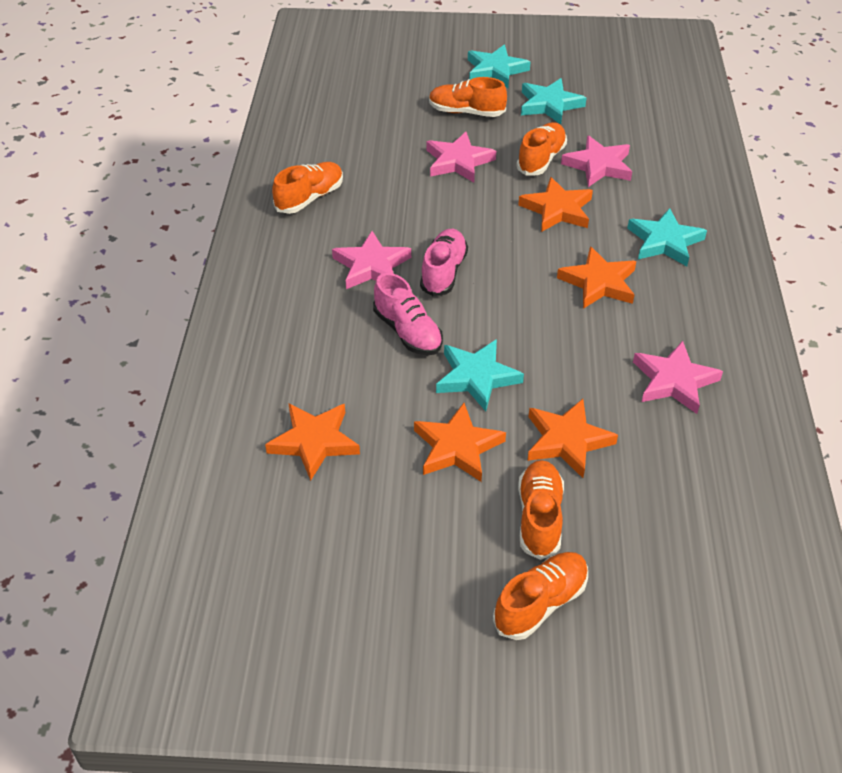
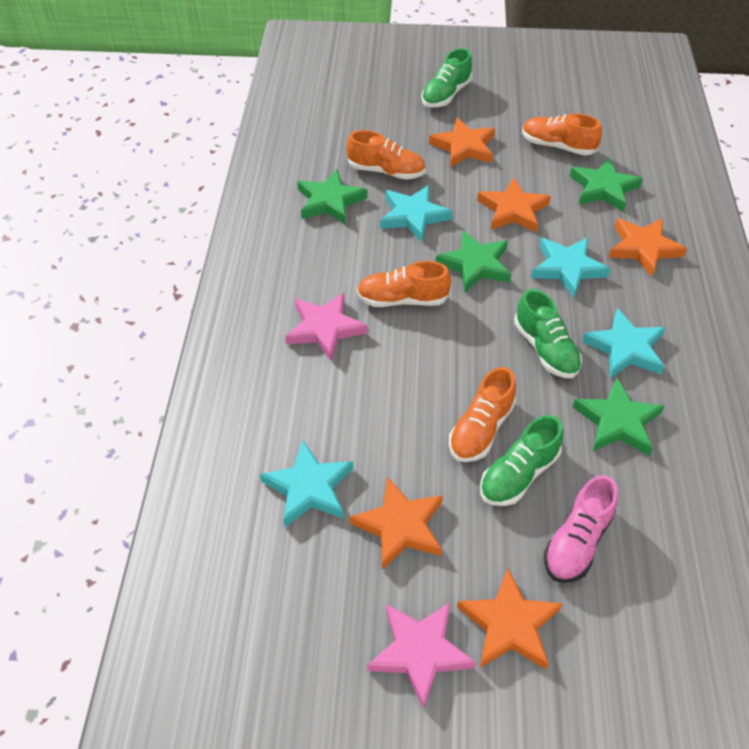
green shoe: 0 -> 3
green star: 0 -> 4
orange shoe: 5 -> 4
pink shoe: 2 -> 1
pink star: 4 -> 2

